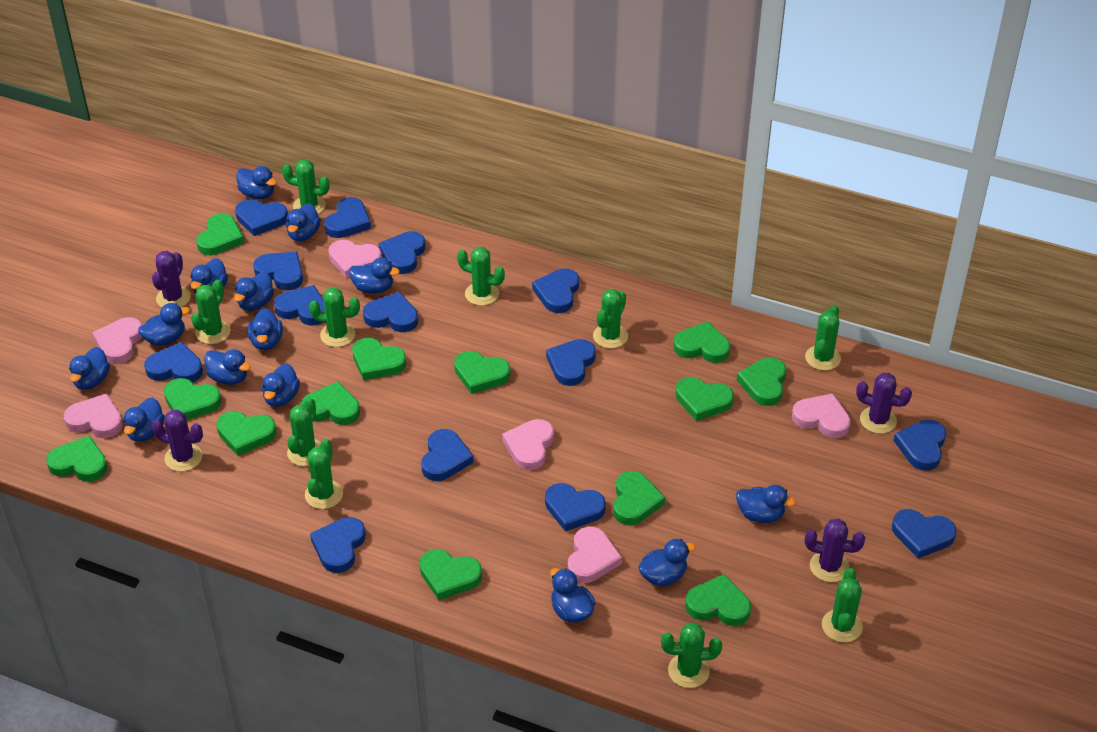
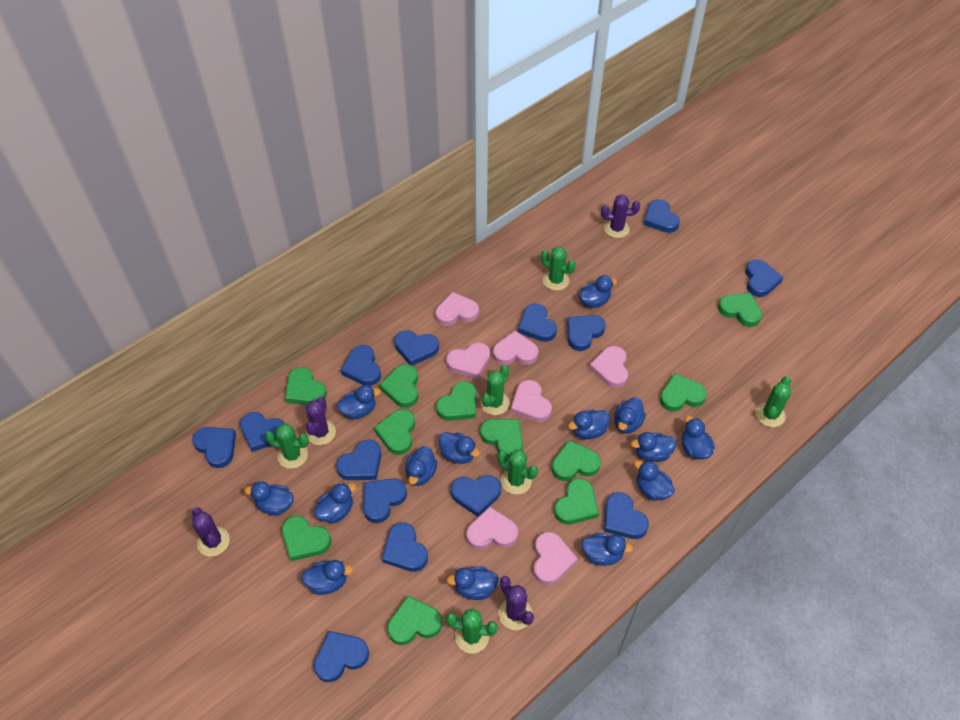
green cactus: 10 -> 6
green heart: 13 -> 11
pink heart: 6 -> 7

